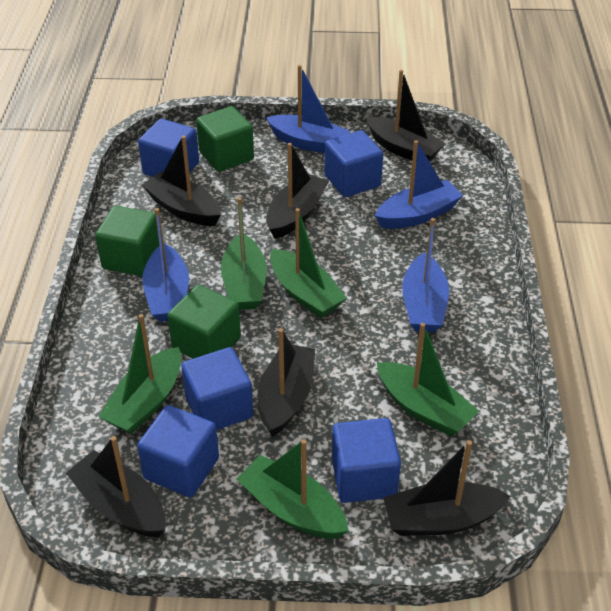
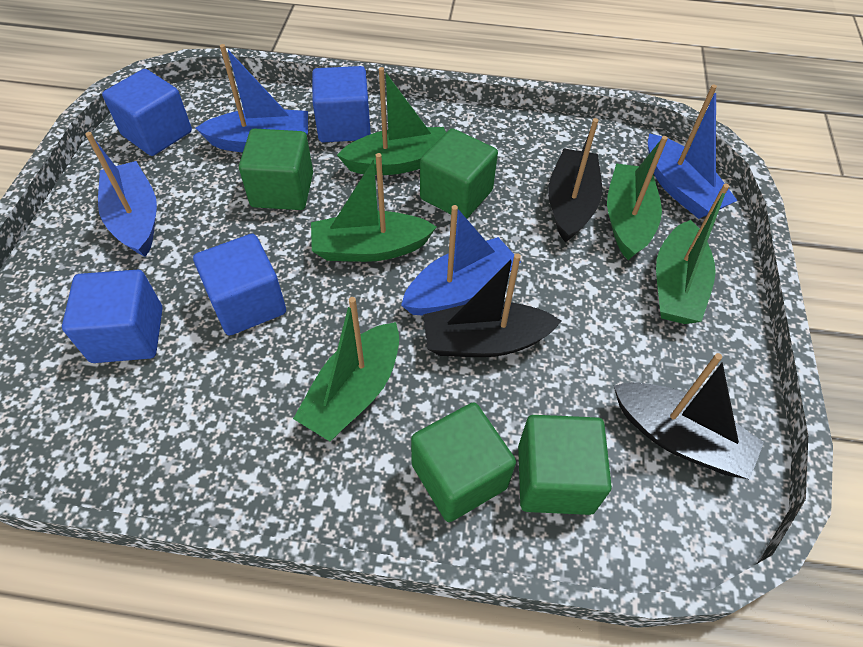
black boat: 6 -> 3
blue cube: 5 -> 4
green cube: 3 -> 4

